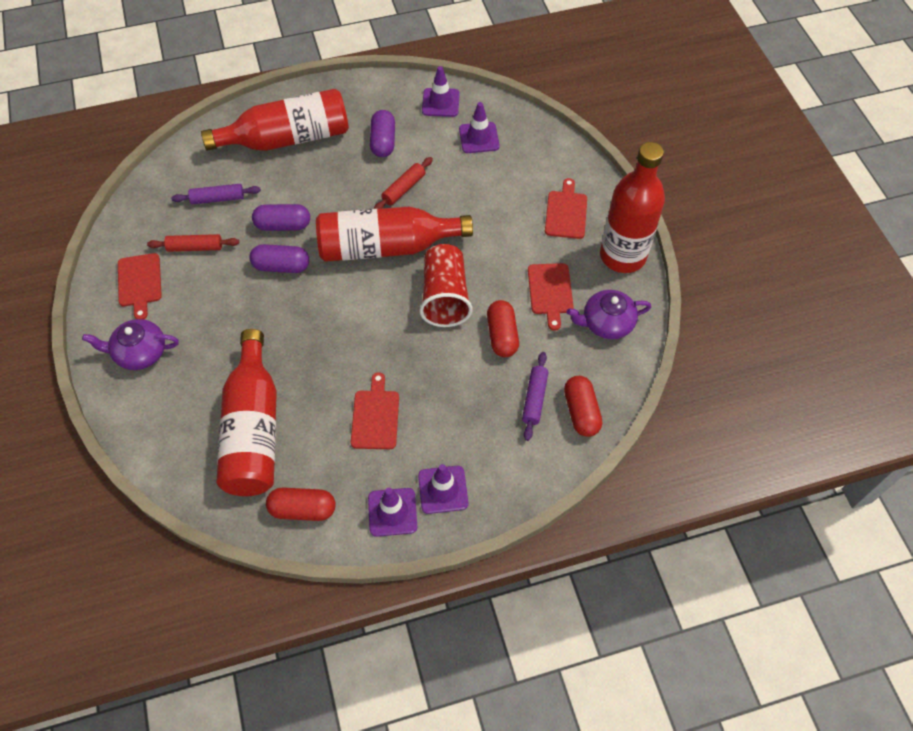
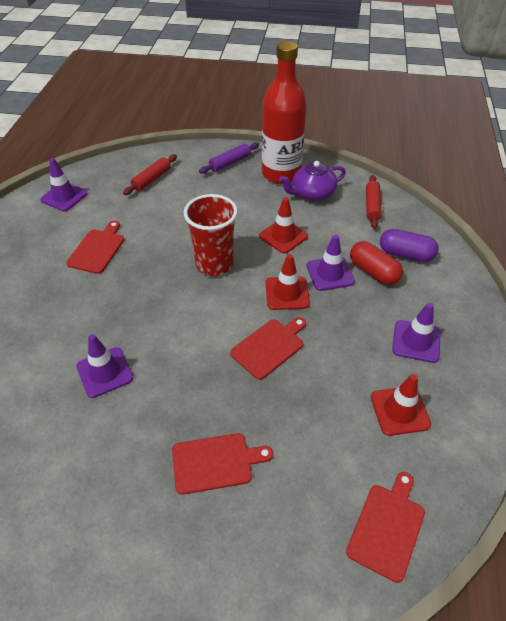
purple capsule: 3 -> 1
purple rolling pin: 2 -> 1
purple teapot: 2 -> 1
red bottle: 4 -> 1
red capsule: 3 -> 1
red traffic cone: 0 -> 3

